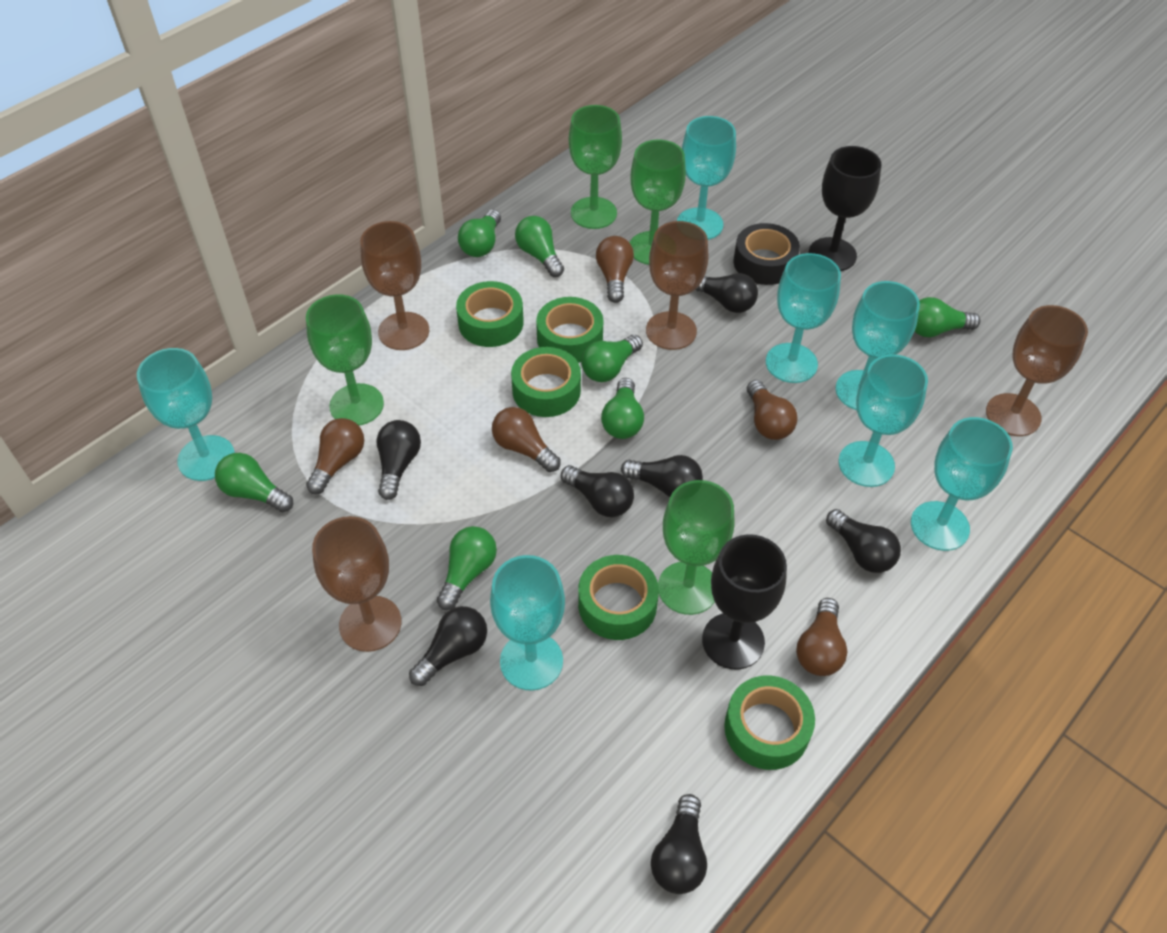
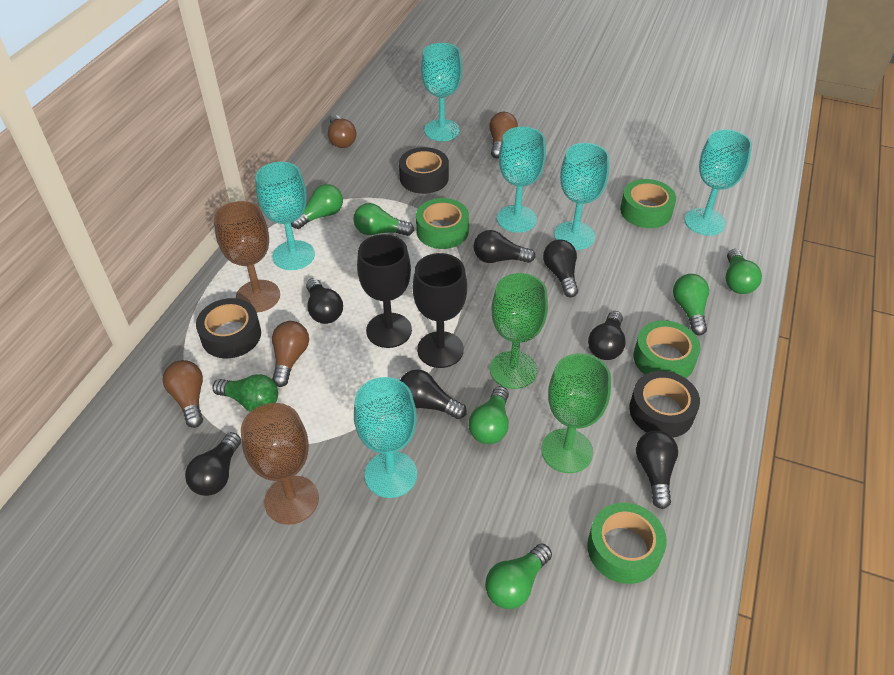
black tape: 1 -> 3
brown goblet: 4 -> 2
brown light bulb: 5 -> 4
green goblet: 4 -> 2
green tape: 5 -> 4
turquoise goblet: 7 -> 6

